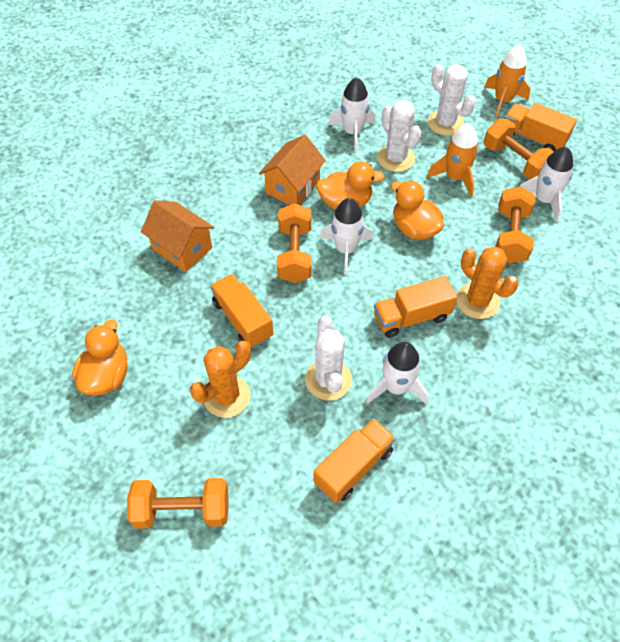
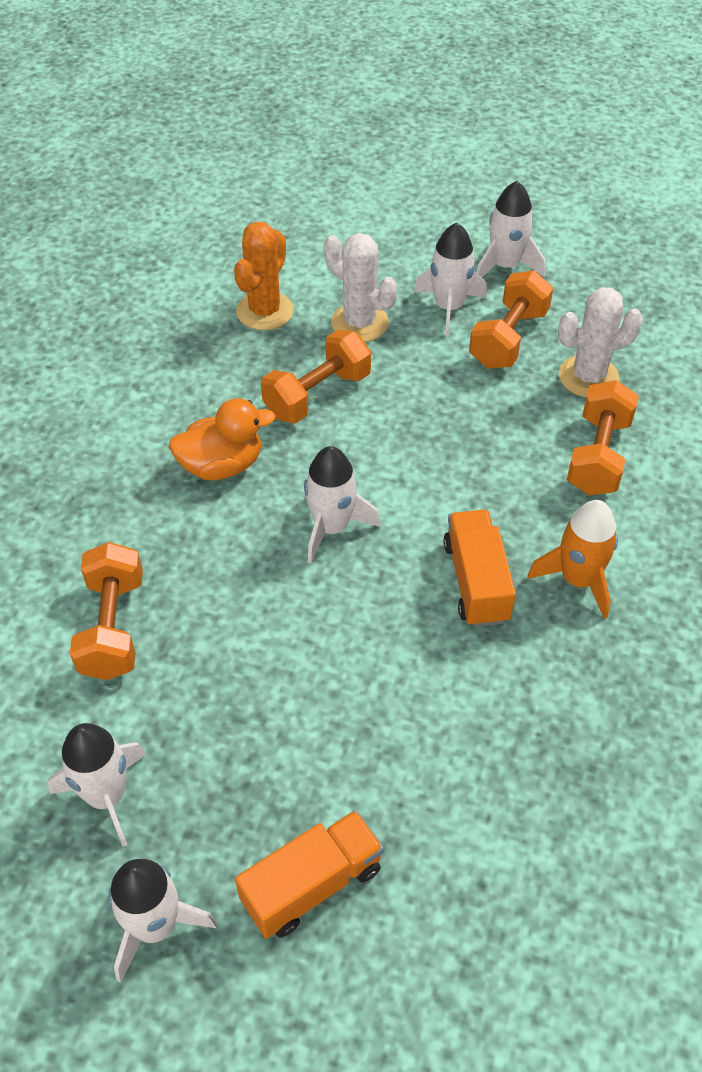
orange cactus: 2 -> 1
orange duck: 3 -> 1
orange house: 2 -> 0
orange rocket: 2 -> 1
orange truck: 4 -> 2
white cactus: 3 -> 2
white rocket: 4 -> 5

